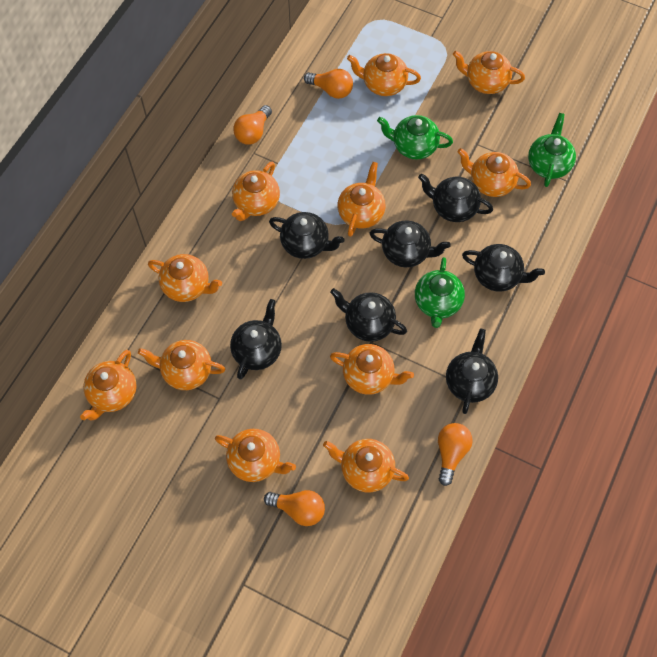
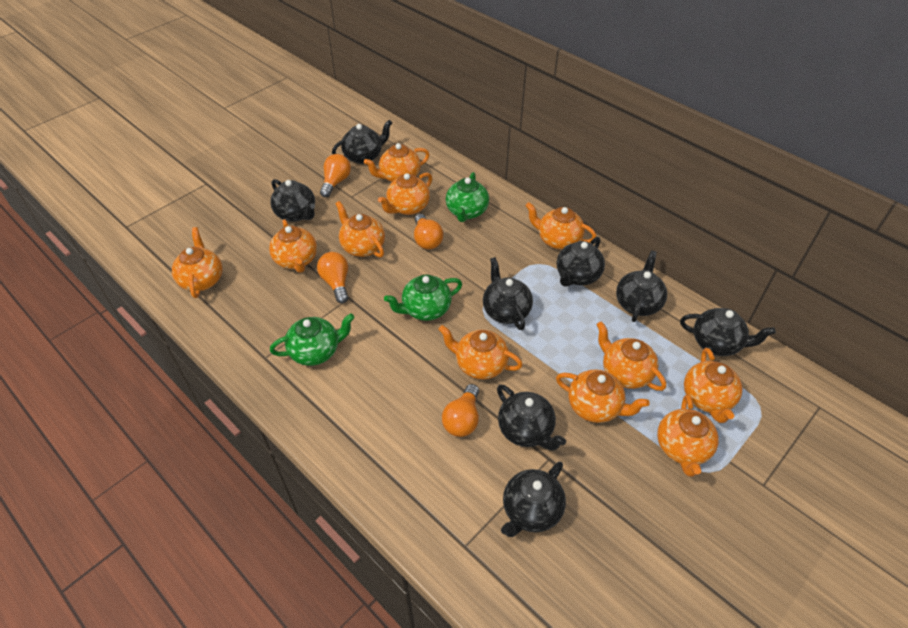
black teapot: 7 -> 8

